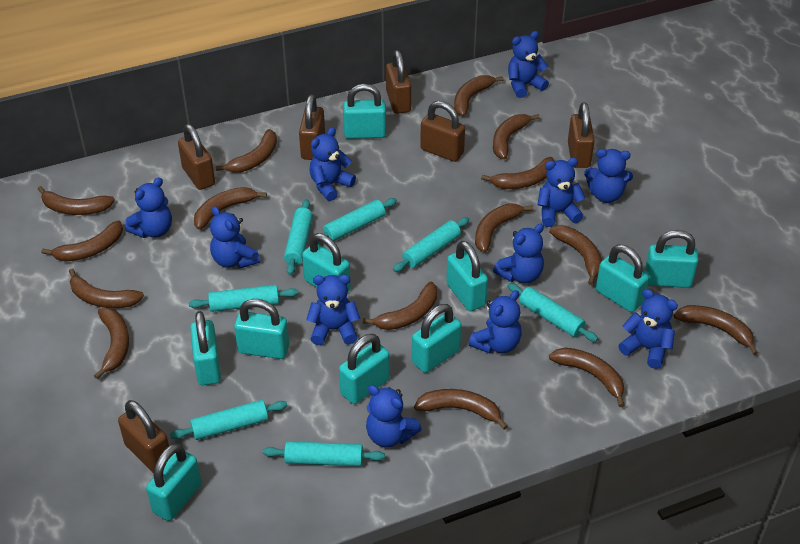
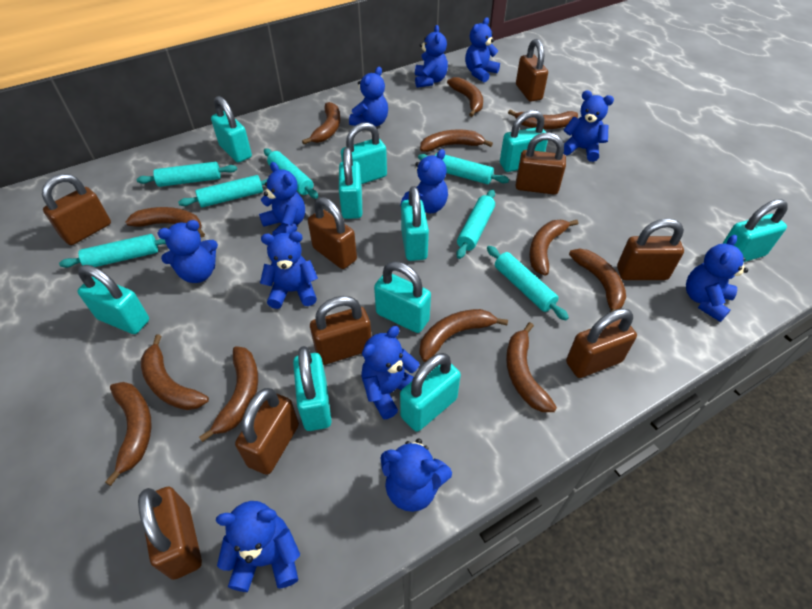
blue teddy bear: 11 -> 12
brown banana: 15 -> 12
brown padlock: 6 -> 9

